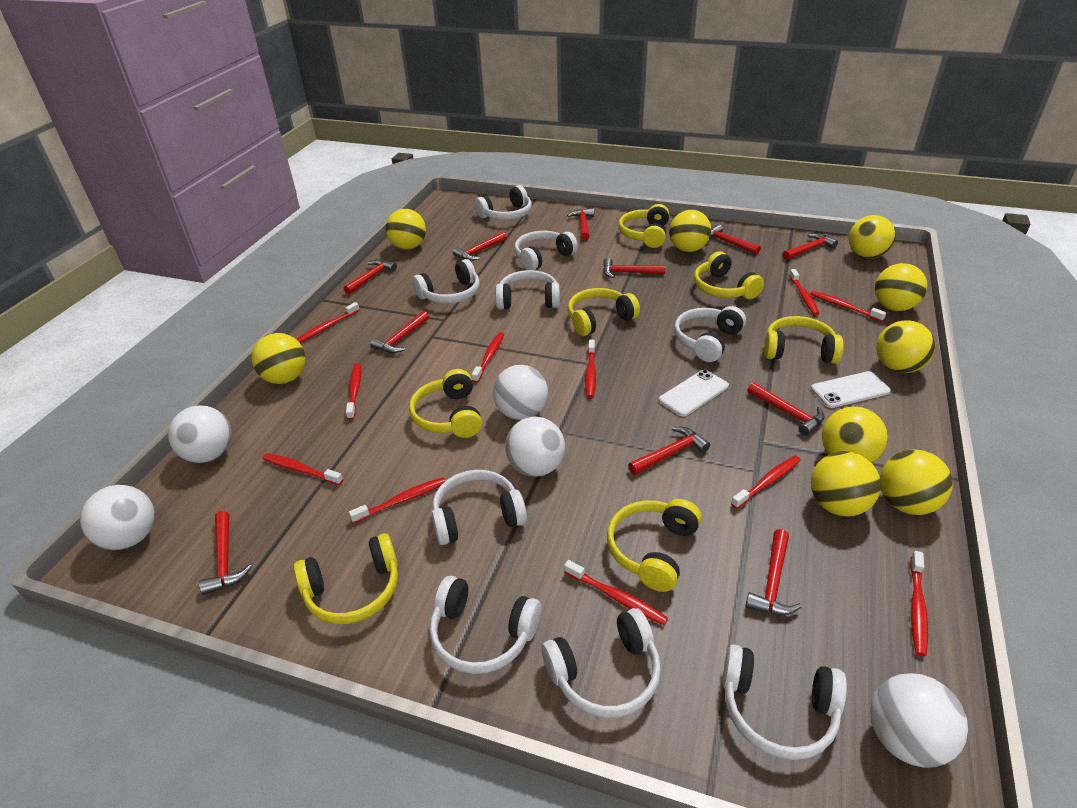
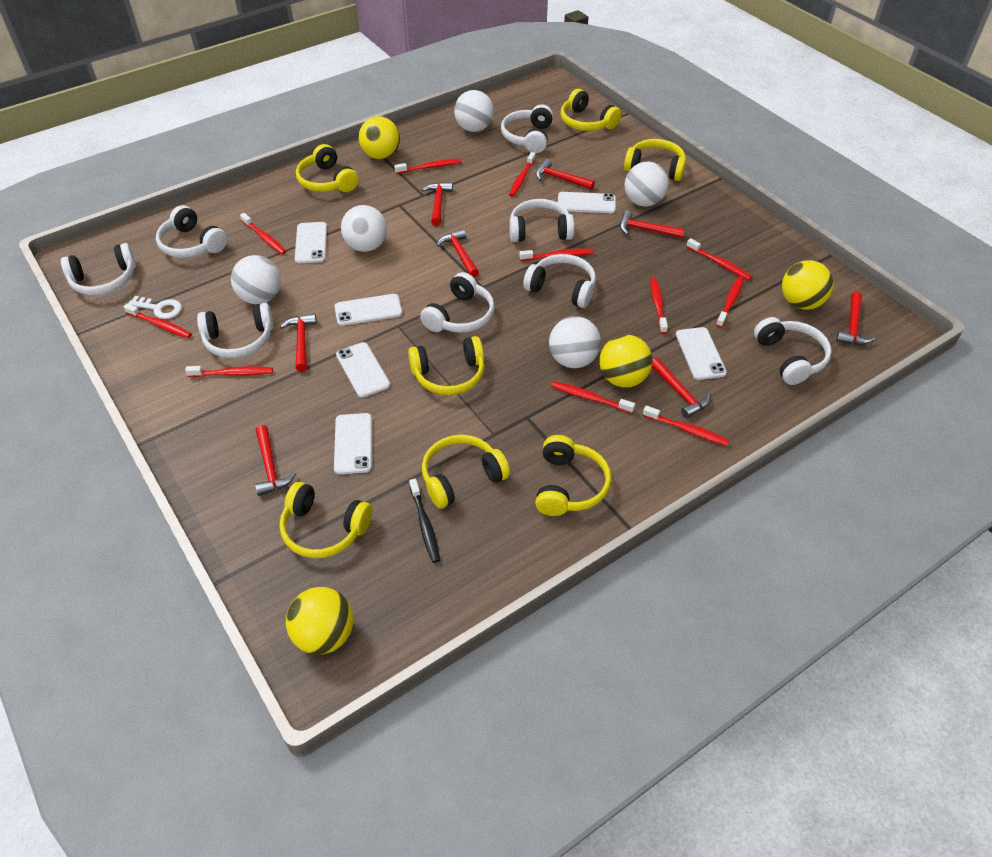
black toothbrush: 0 -> 1
red hammer: 11 -> 8
white headphones: 9 -> 8
white key: 0 -> 1
white phone: 2 -> 6
yellow ball: 9 -> 4

